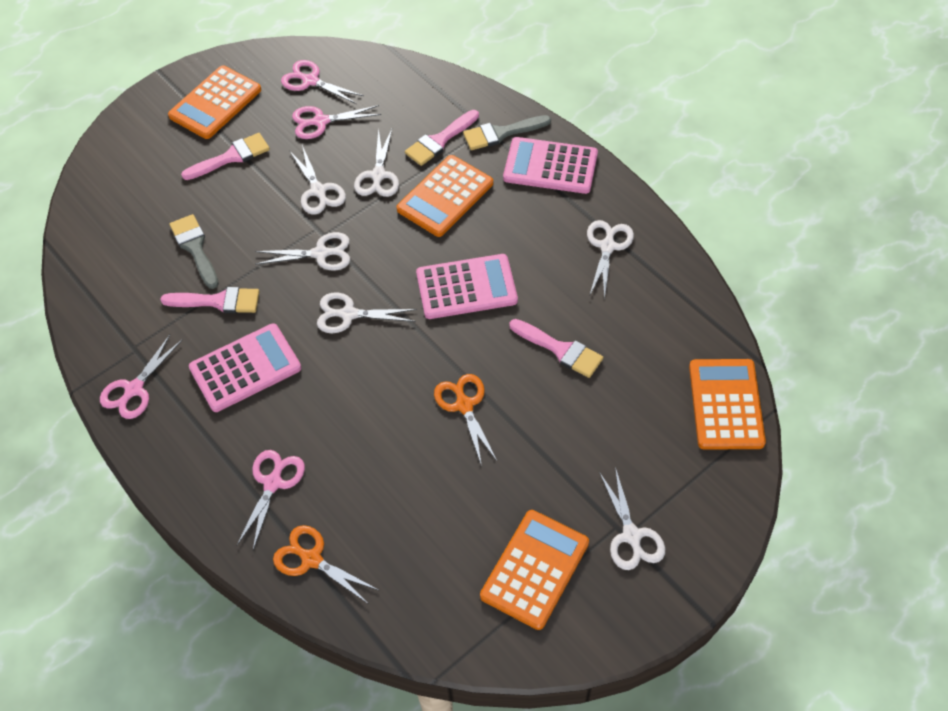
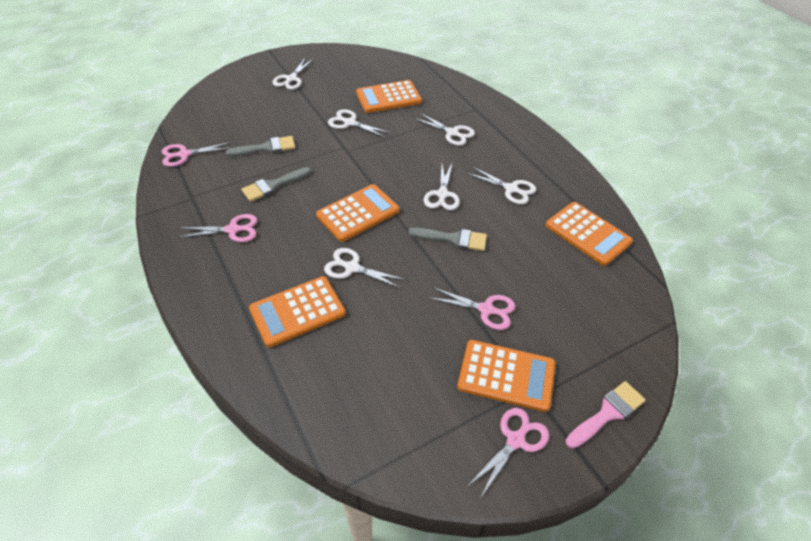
grey brush: 2 -> 3
orange calculator: 4 -> 5
orange scissors: 2 -> 0
pink brush: 4 -> 1
pink calculator: 3 -> 0

